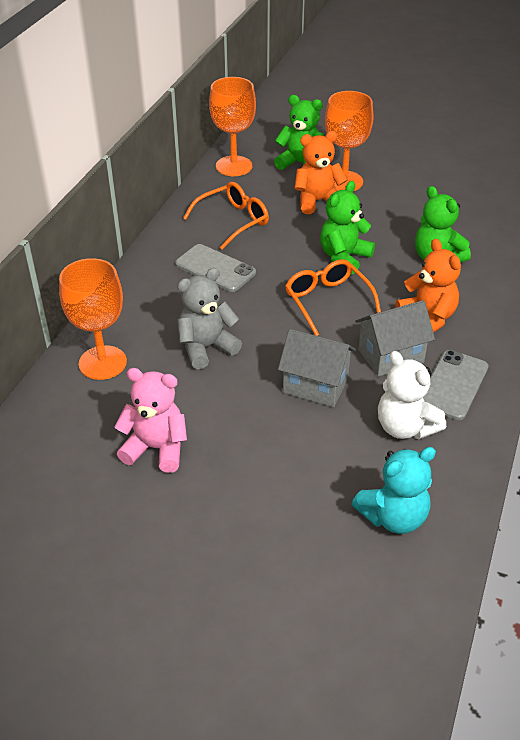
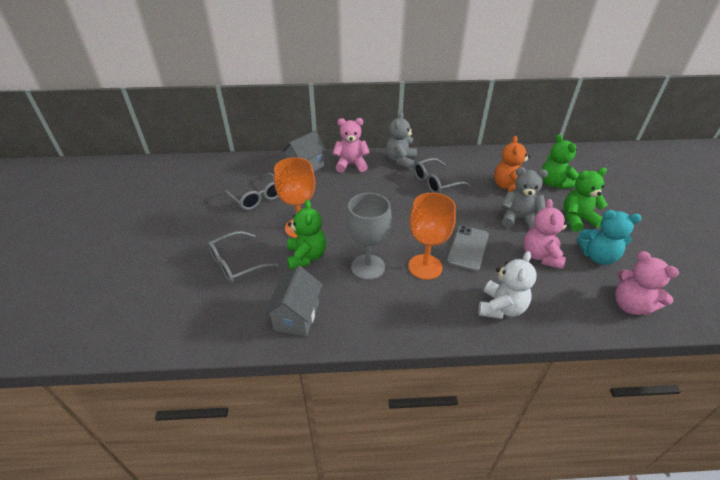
grey glasses: 0 -> 3
grey goblet: 0 -> 1
grey phone: 2 -> 1
grey teddy bear: 1 -> 2
orange glasses: 2 -> 0
orange goblet: 3 -> 2
orange teddy bear: 2 -> 1
pink teddy bear: 1 -> 3

